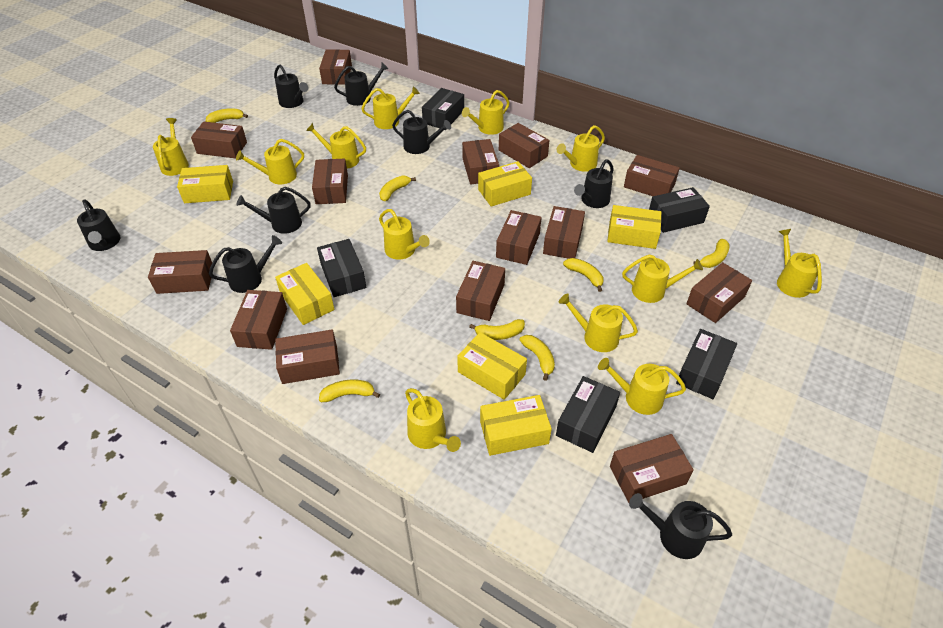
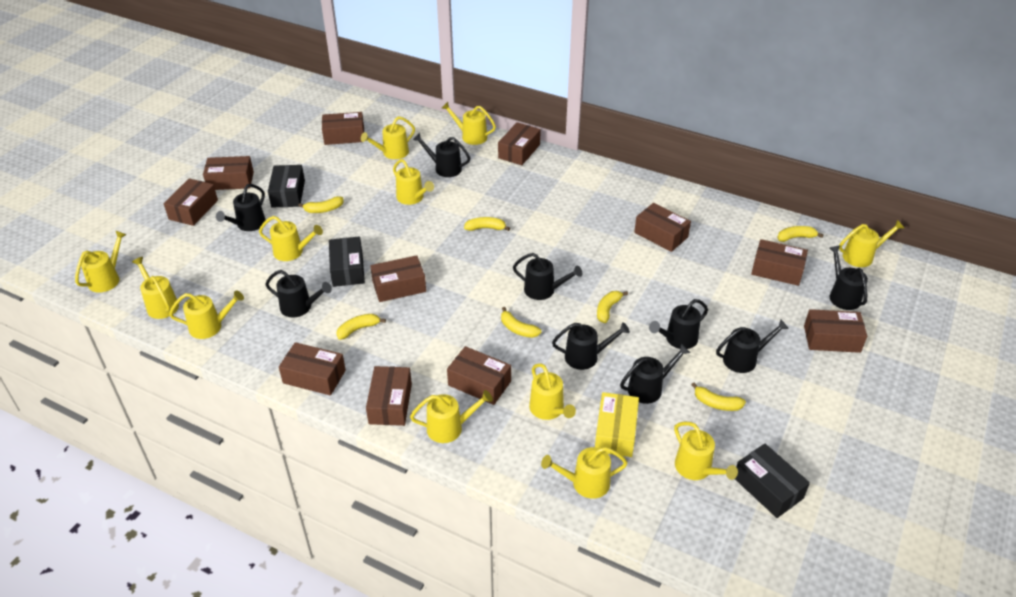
black box: 5 -> 3
black watering can: 8 -> 9
brown box: 14 -> 11
yellow box: 6 -> 1

